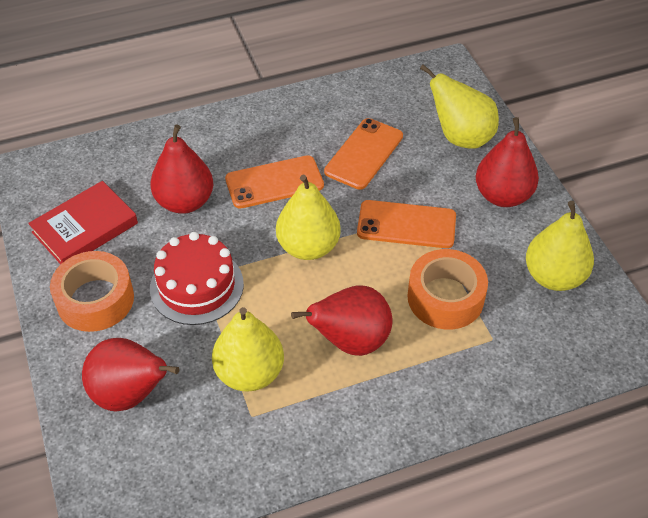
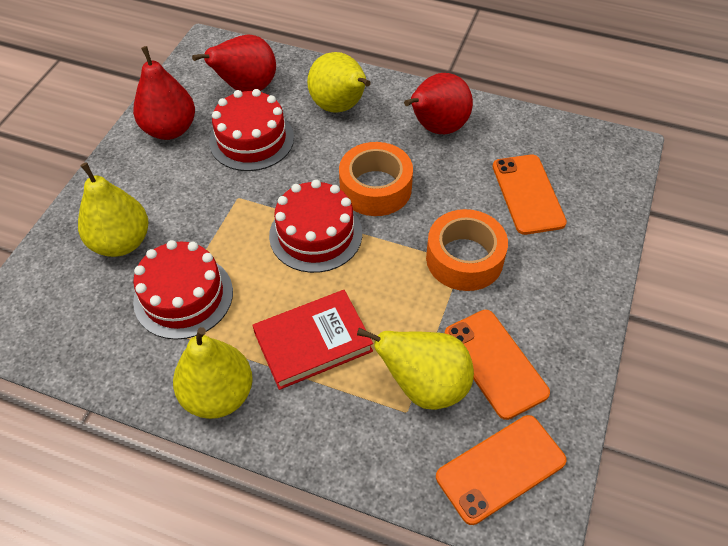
red cake: 1 -> 3
red pear: 4 -> 3

